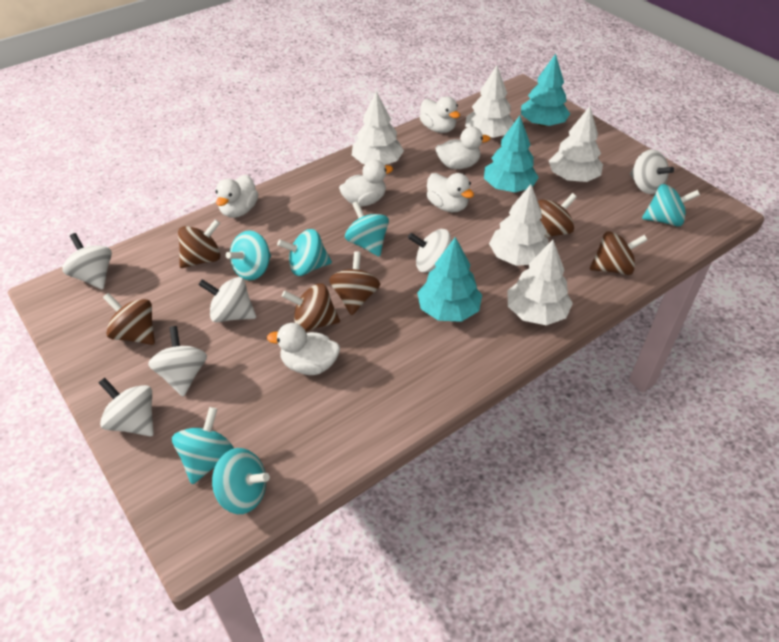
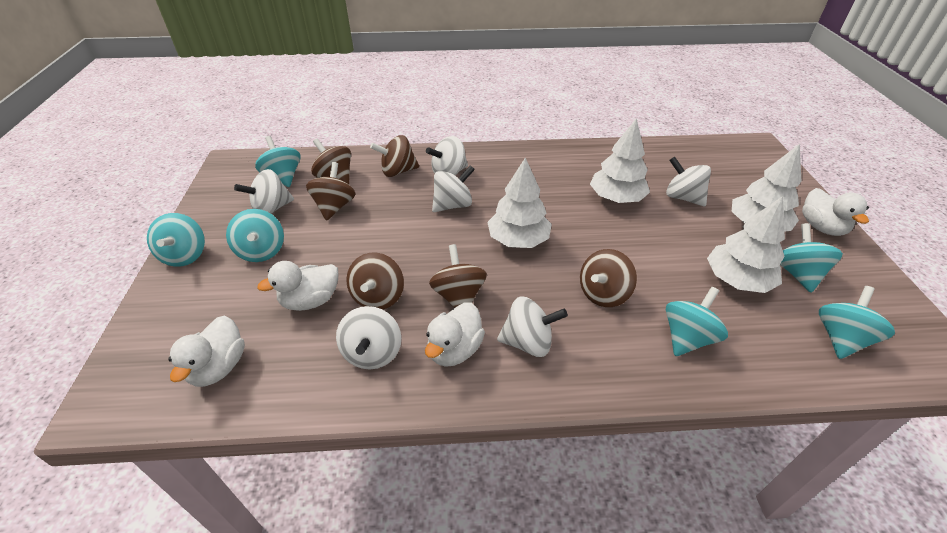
turquoise tree: 3 -> 0
white duck: 6 -> 4
white tree: 5 -> 4

